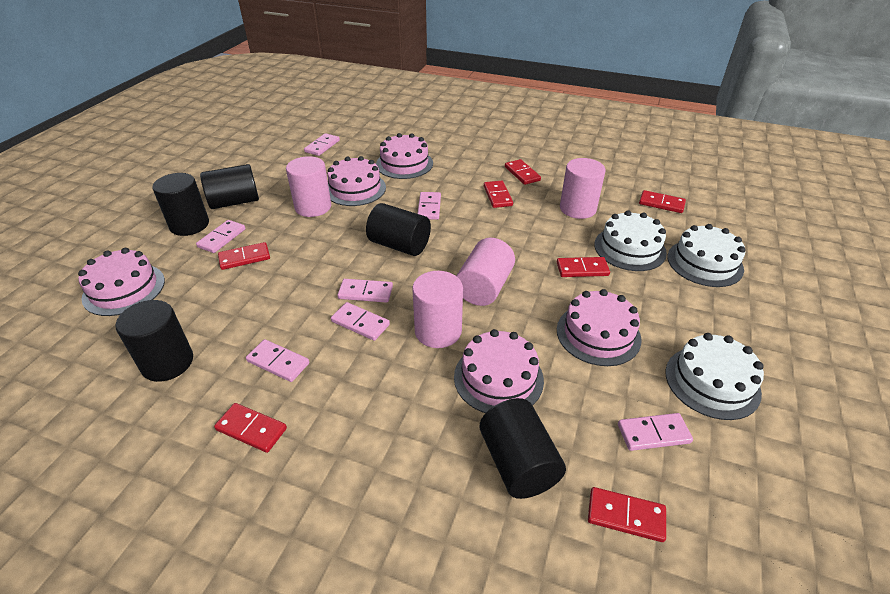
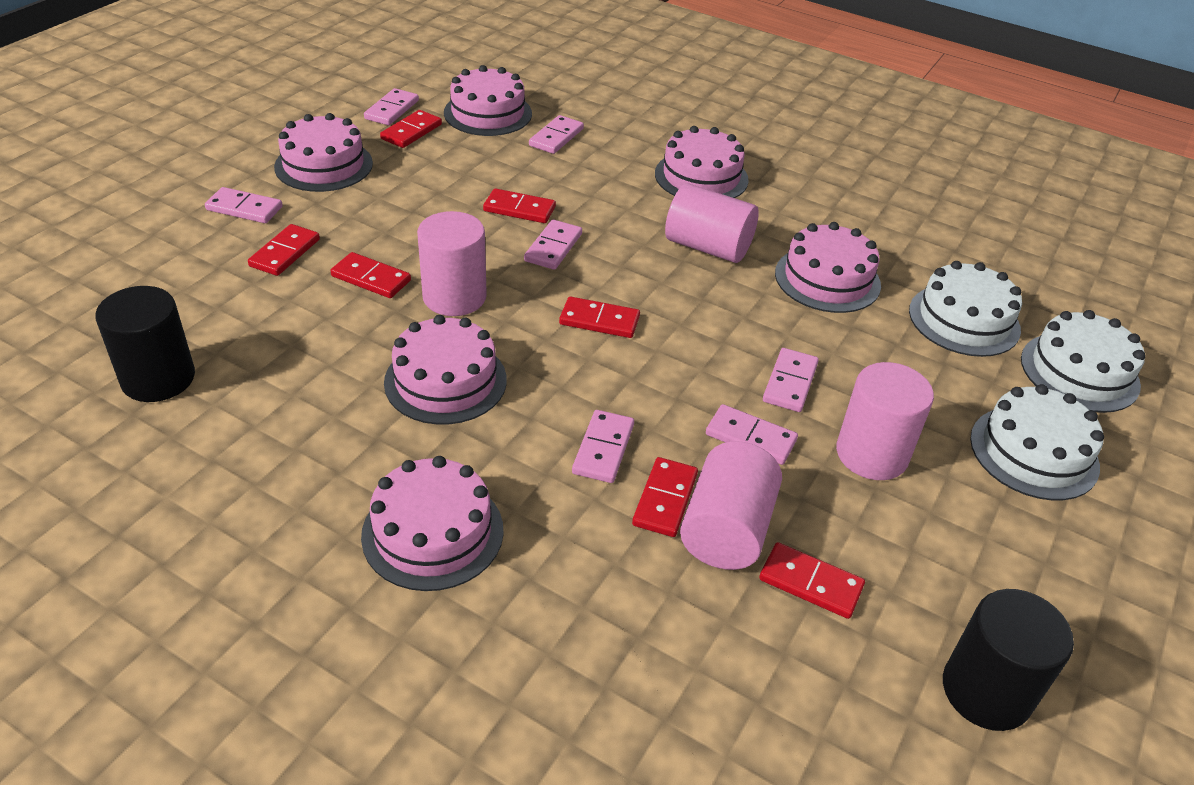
black cylinder: 5 -> 2
pink cake: 5 -> 6

